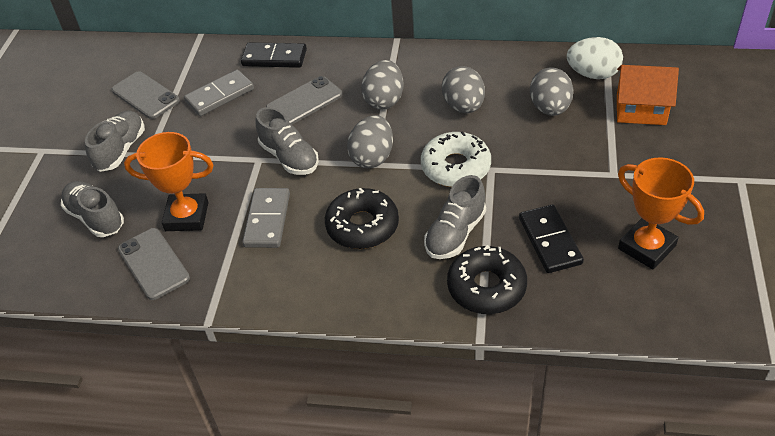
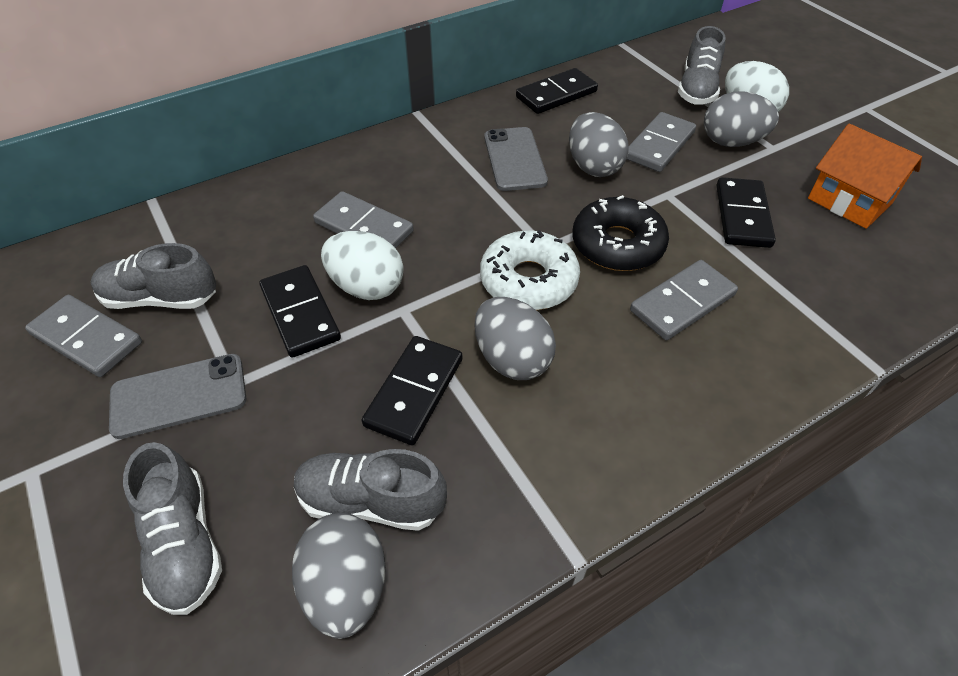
black domino: 2 -> 4
black donut: 2 -> 1
grey domino: 2 -> 4
grey phone: 3 -> 2
orange trophy: 2 -> 0
white egg: 1 -> 2

